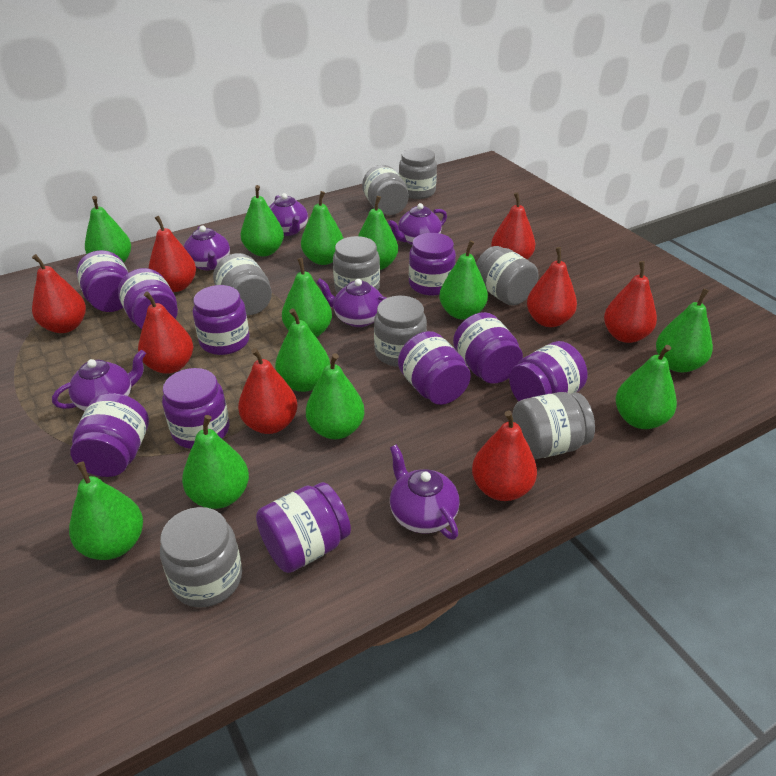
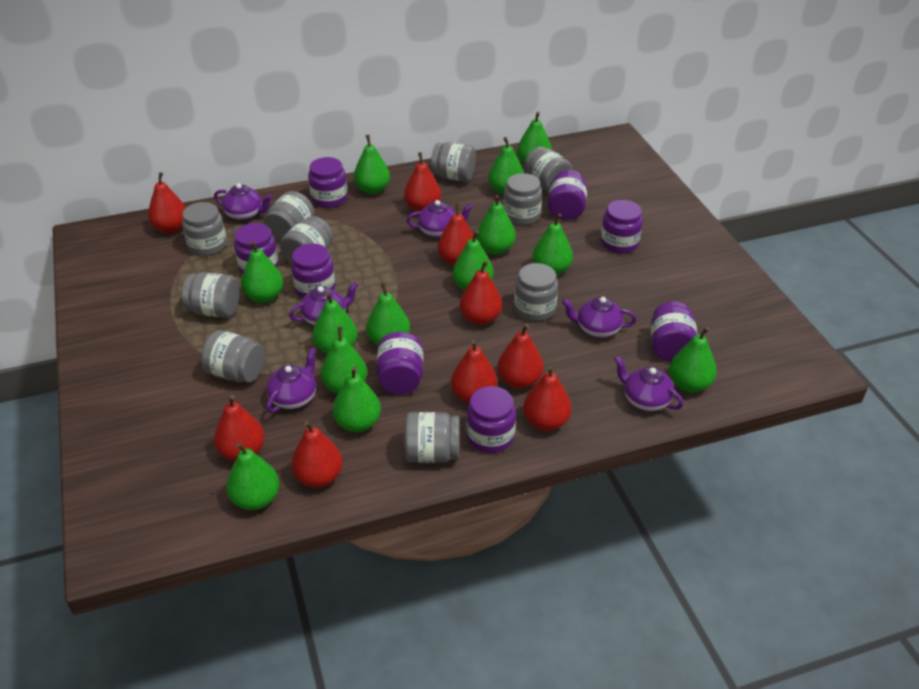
green pear: 12 -> 13
grey jar: 8 -> 10
purple jar: 10 -> 8
red pear: 8 -> 9

